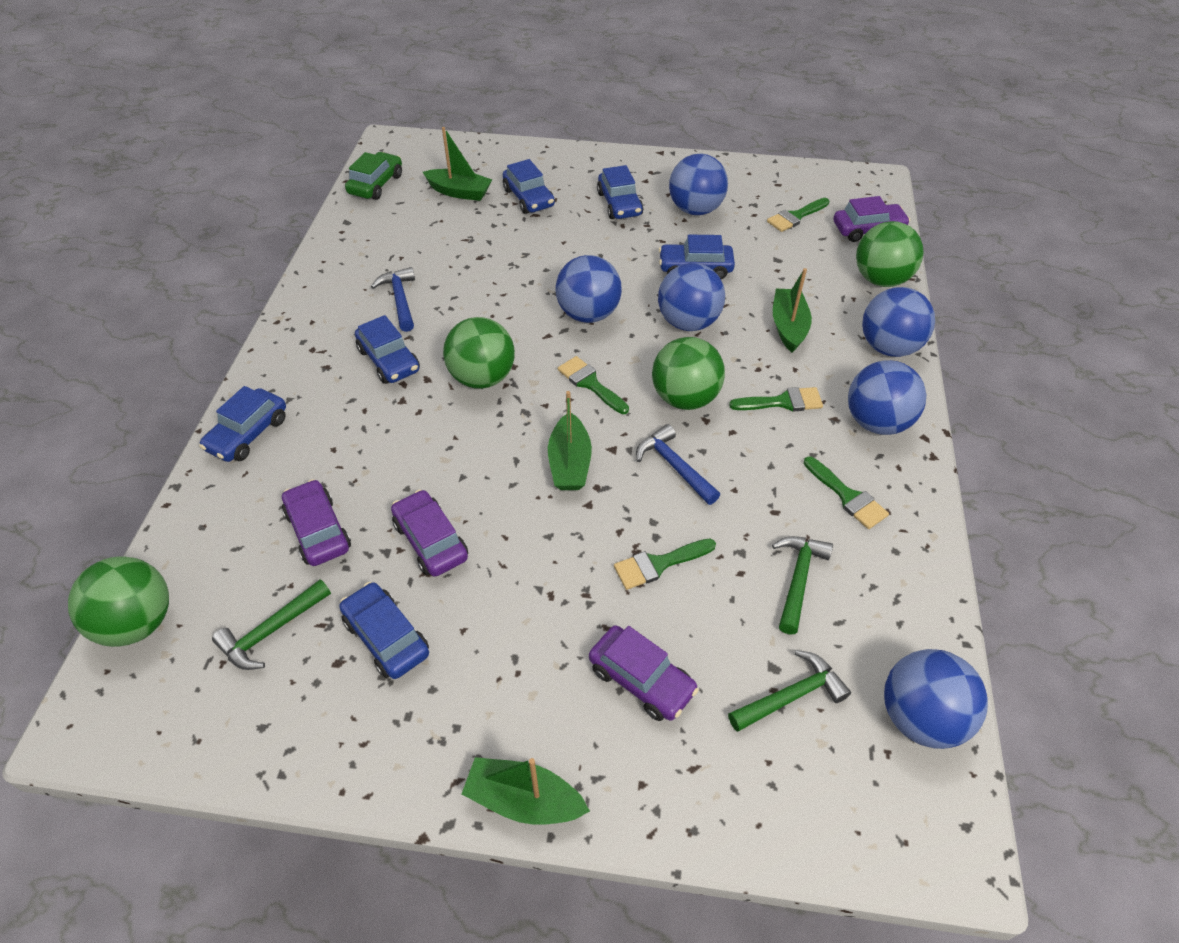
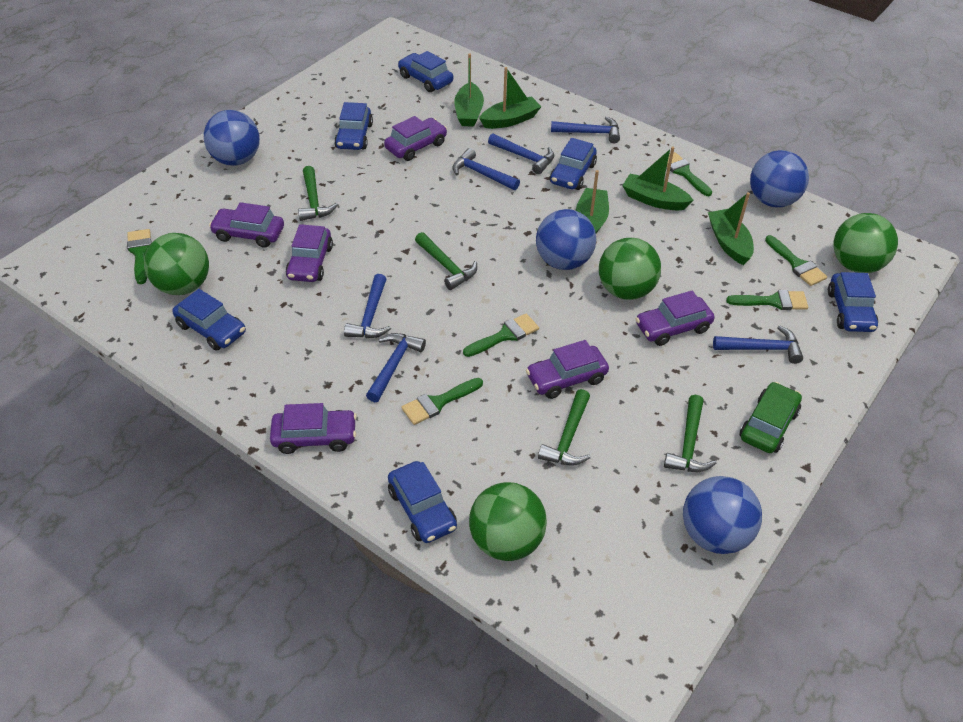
blue ball: 6 -> 4
blue hammer: 2 -> 6
green boat: 4 -> 5
green brush: 5 -> 6
green hammer: 3 -> 4
purple car: 4 -> 6

